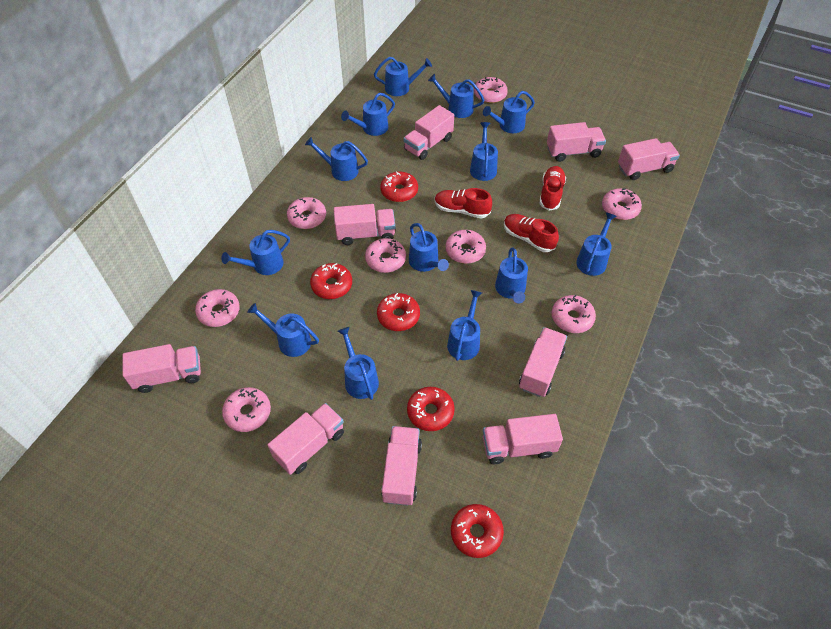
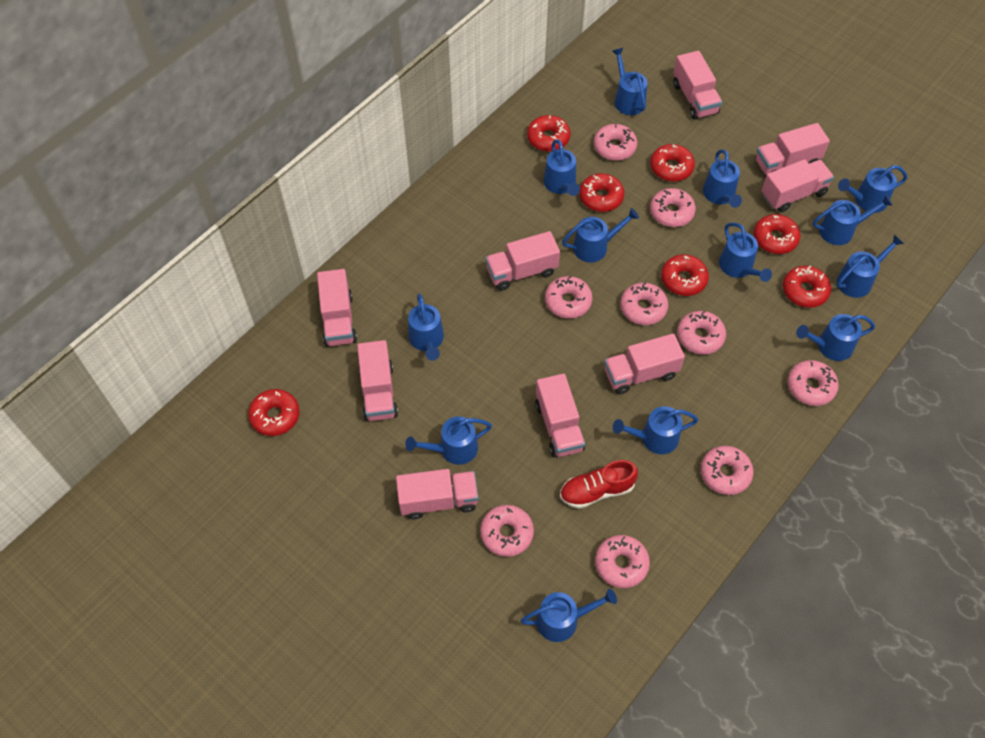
pink donut: 8 -> 9
red donut: 5 -> 7
red shoe: 3 -> 1

